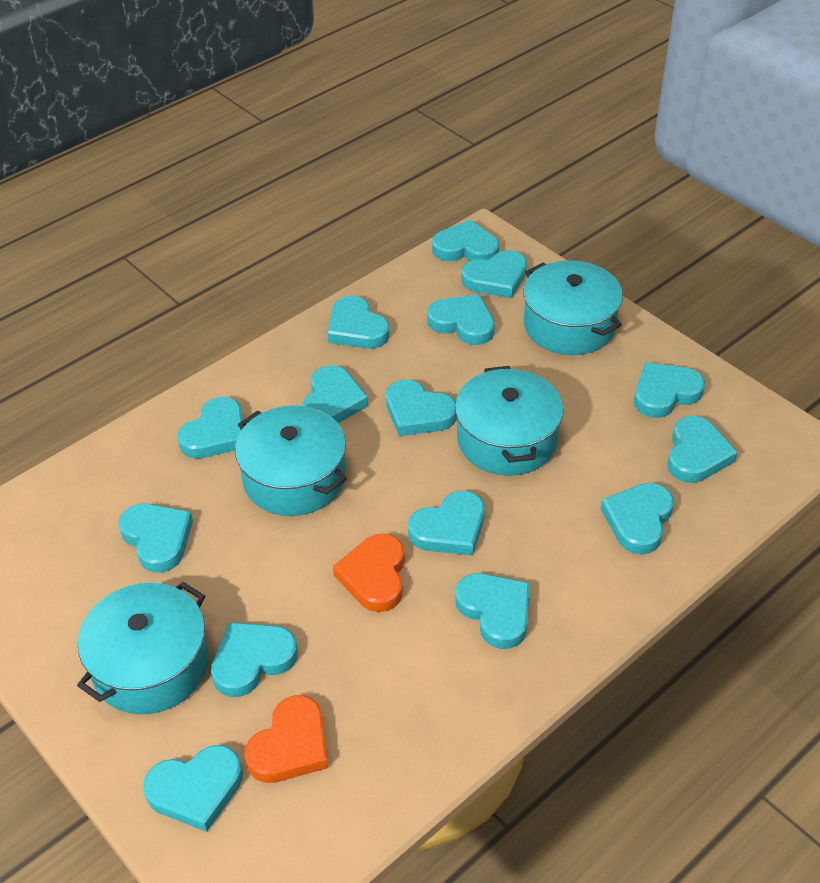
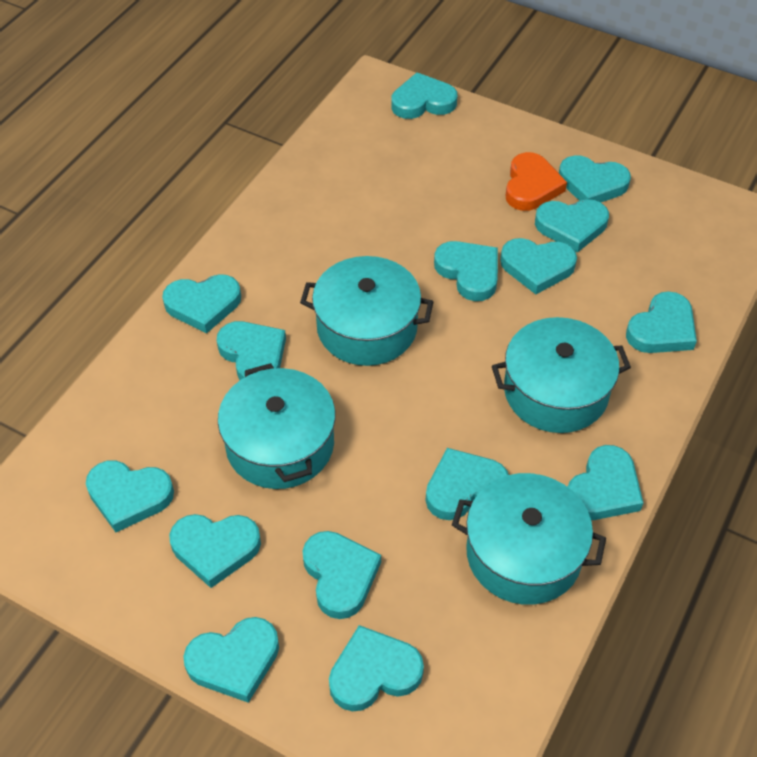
orange heart: 2 -> 1

